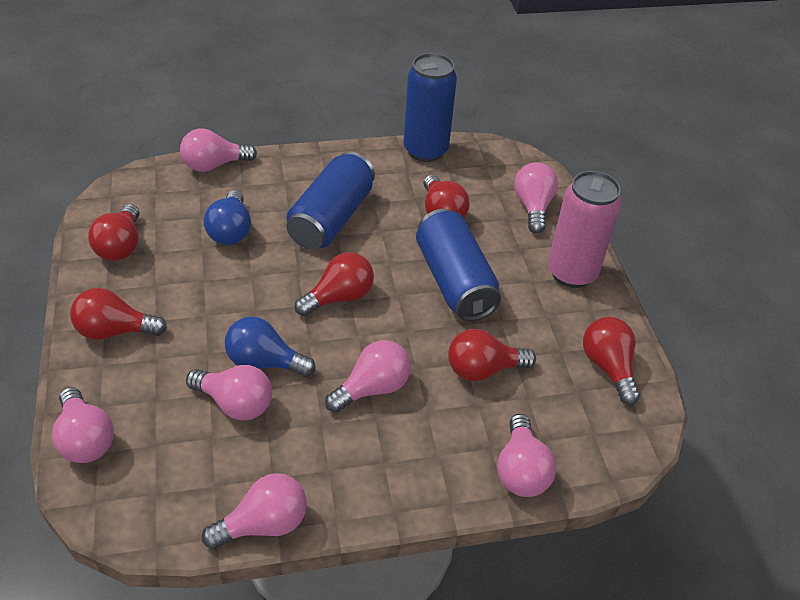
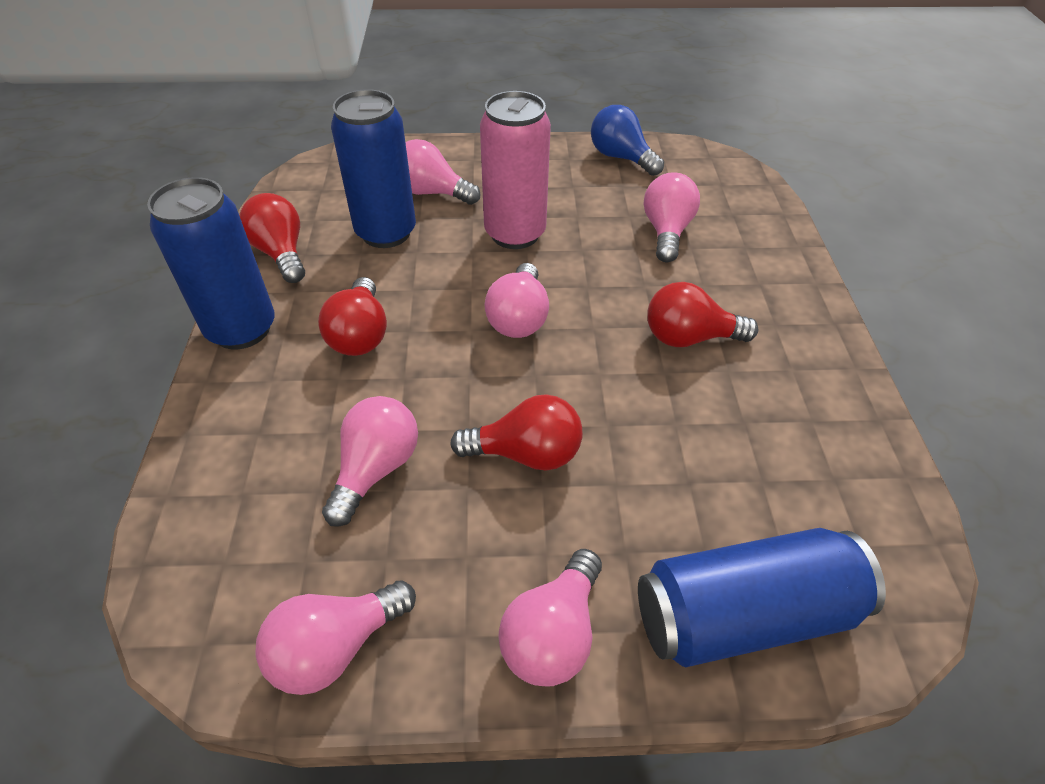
blue light bulb: 2 -> 1
pink light bulb: 7 -> 6
red light bulb: 6 -> 4

